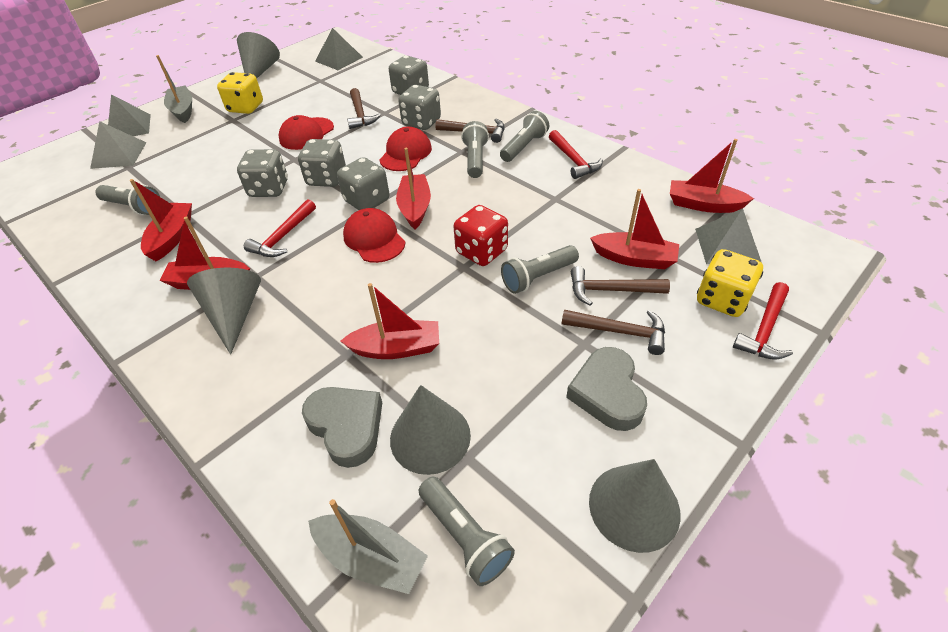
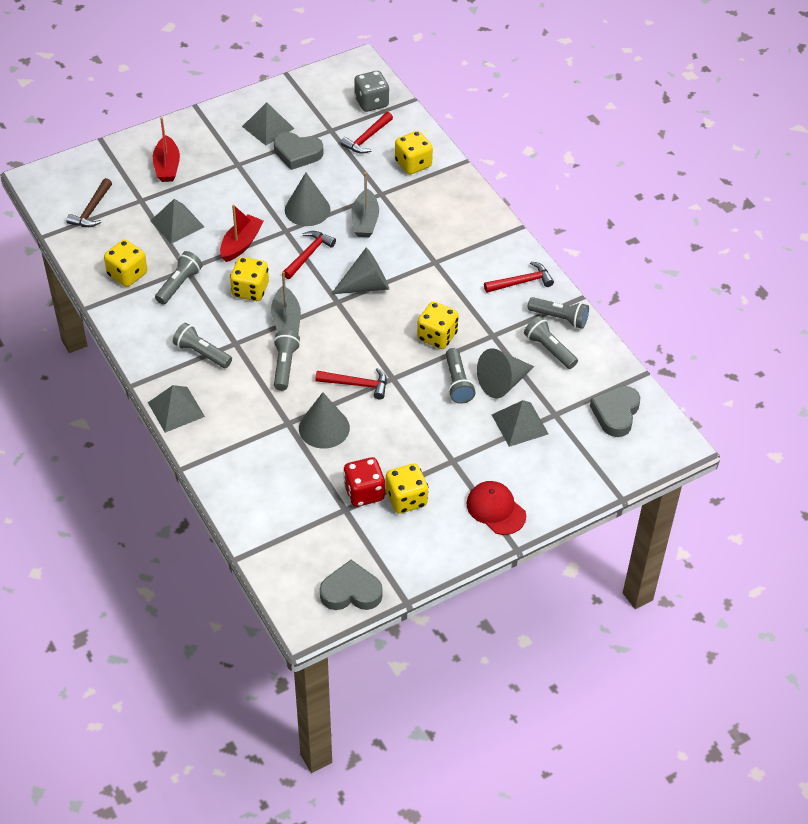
brown hammer: 4 -> 1
grey dice: 5 -> 1
grey flashlight: 5 -> 6
grey heart: 2 -> 3
red boat: 6 -> 2
red cap: 3 -> 1
red hammer: 3 -> 4
yellow dice: 2 -> 5

